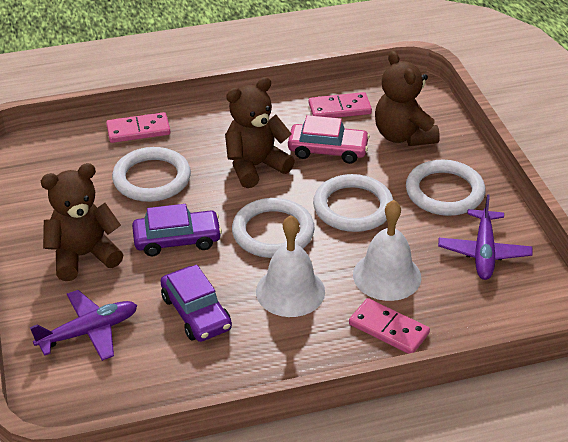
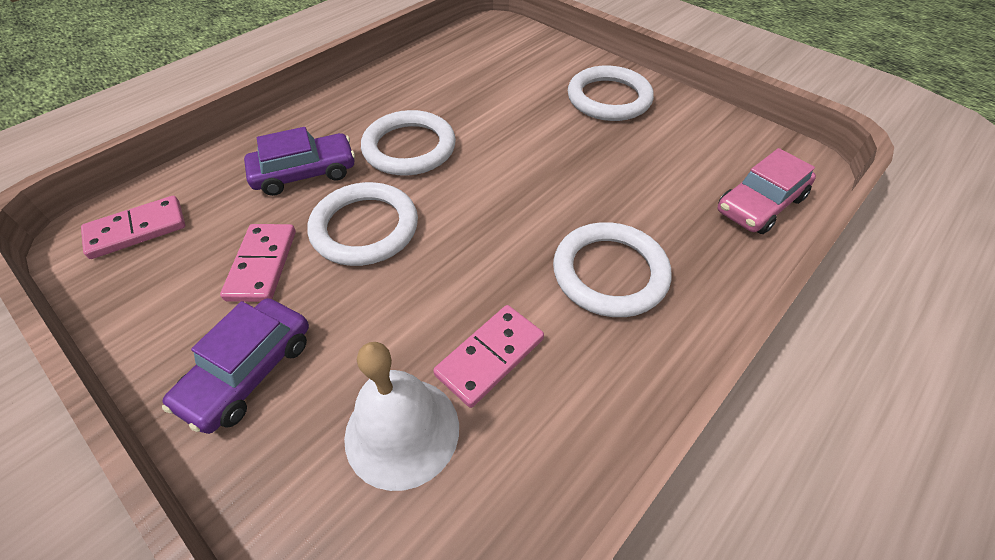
brown teddy bear: 3 -> 0
purple plane: 2 -> 0
white bell: 2 -> 1

